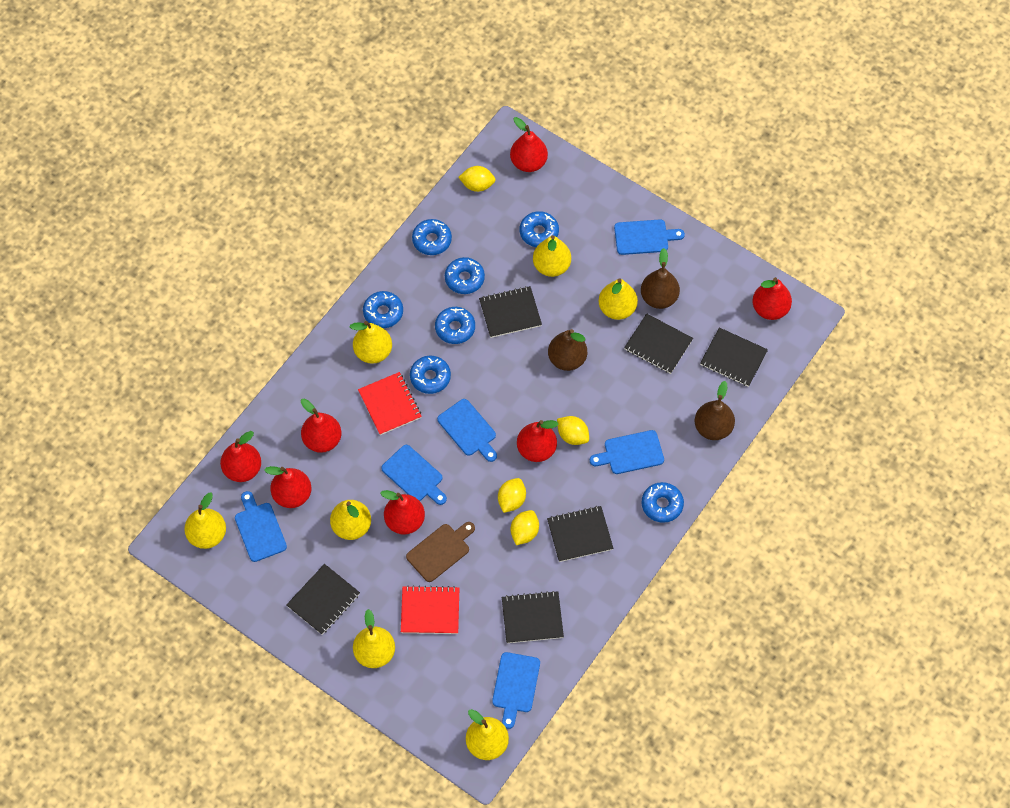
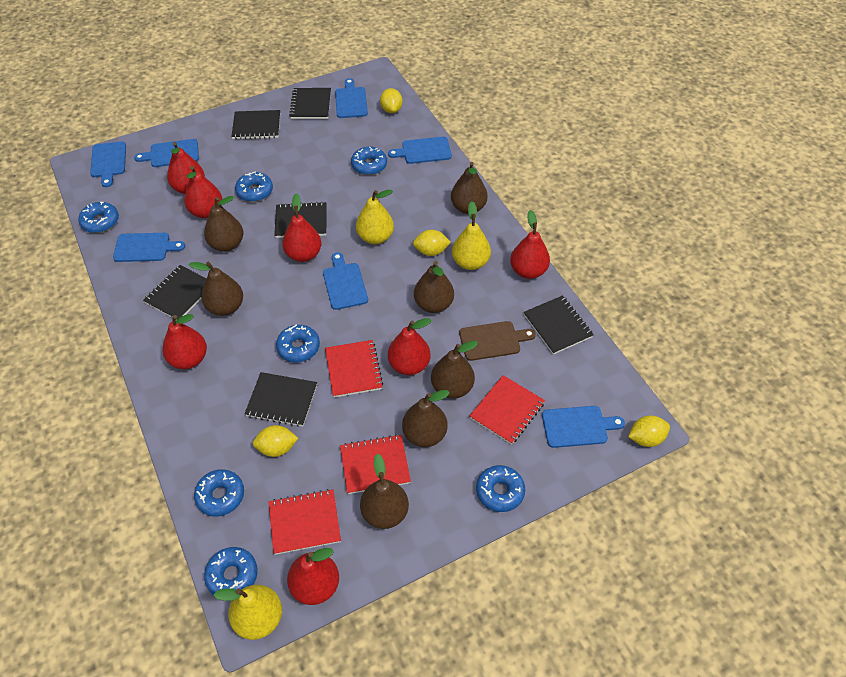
blue cutting board: 6 -> 7
brown pear: 3 -> 7
red notebook: 2 -> 4
yellow pear: 7 -> 3

